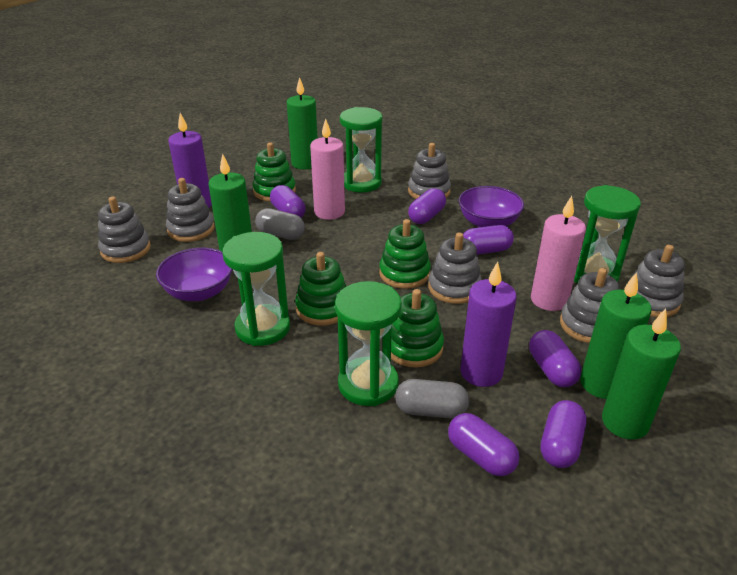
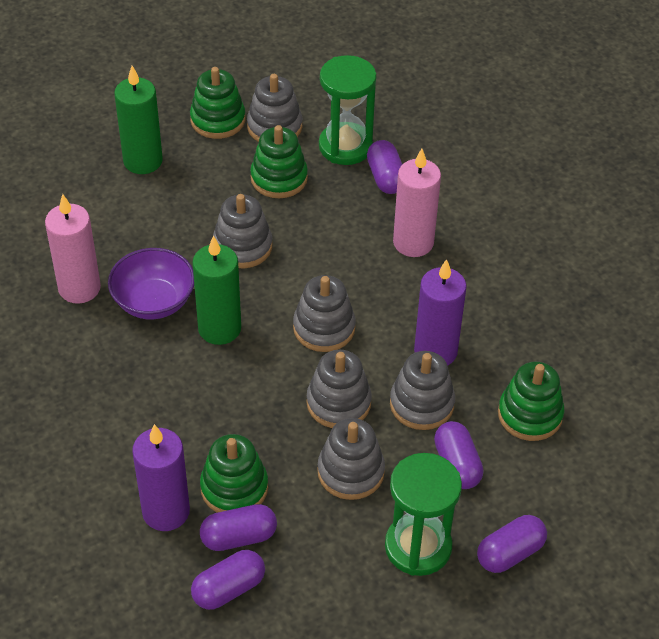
green candle: 4 -> 2
green hourglass: 4 -> 2
grey capsule: 2 -> 0
purple bowl: 2 -> 1
purple capsule: 6 -> 5

